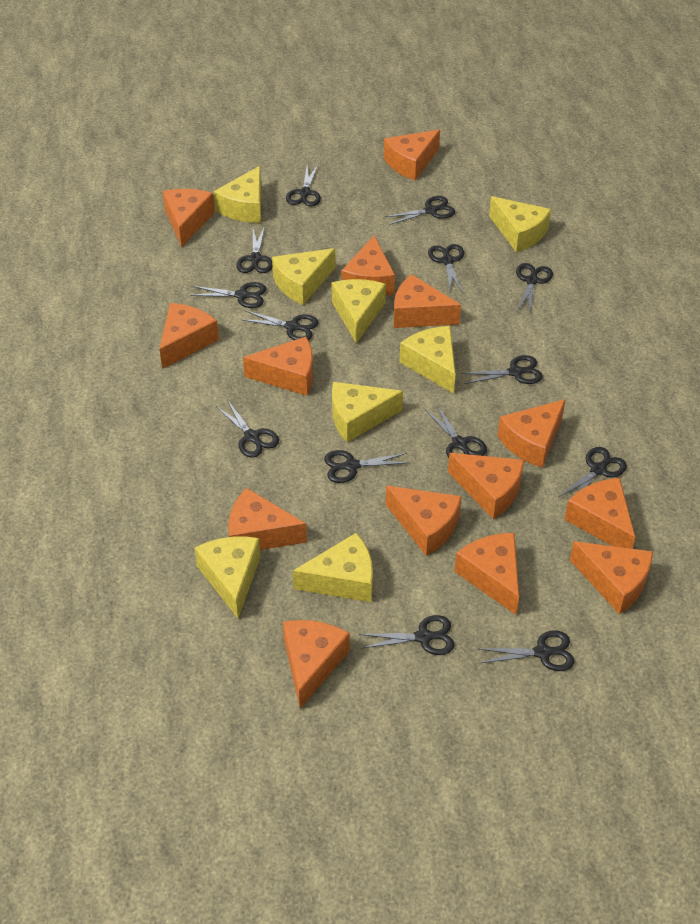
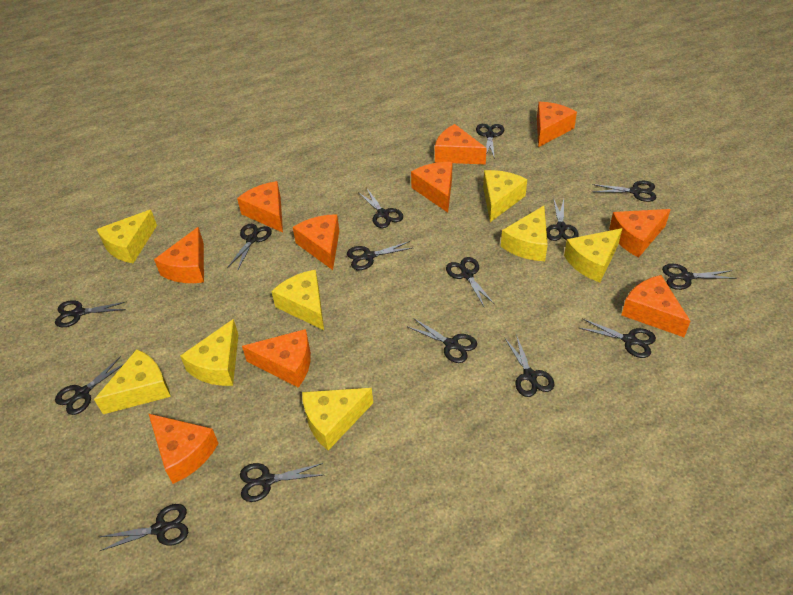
black scissors: 14 -> 15
orange cheese: 14 -> 10

